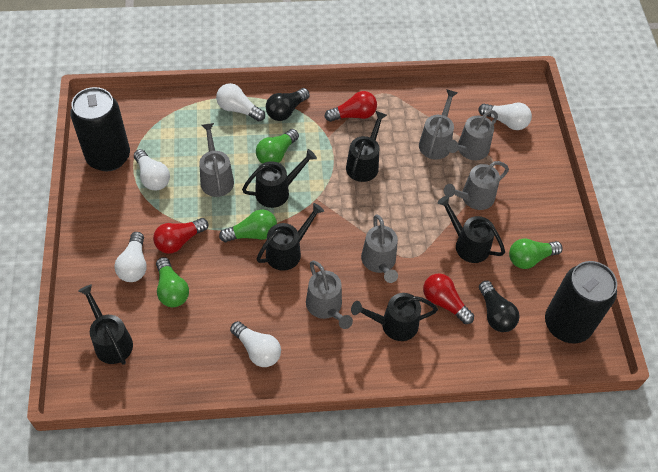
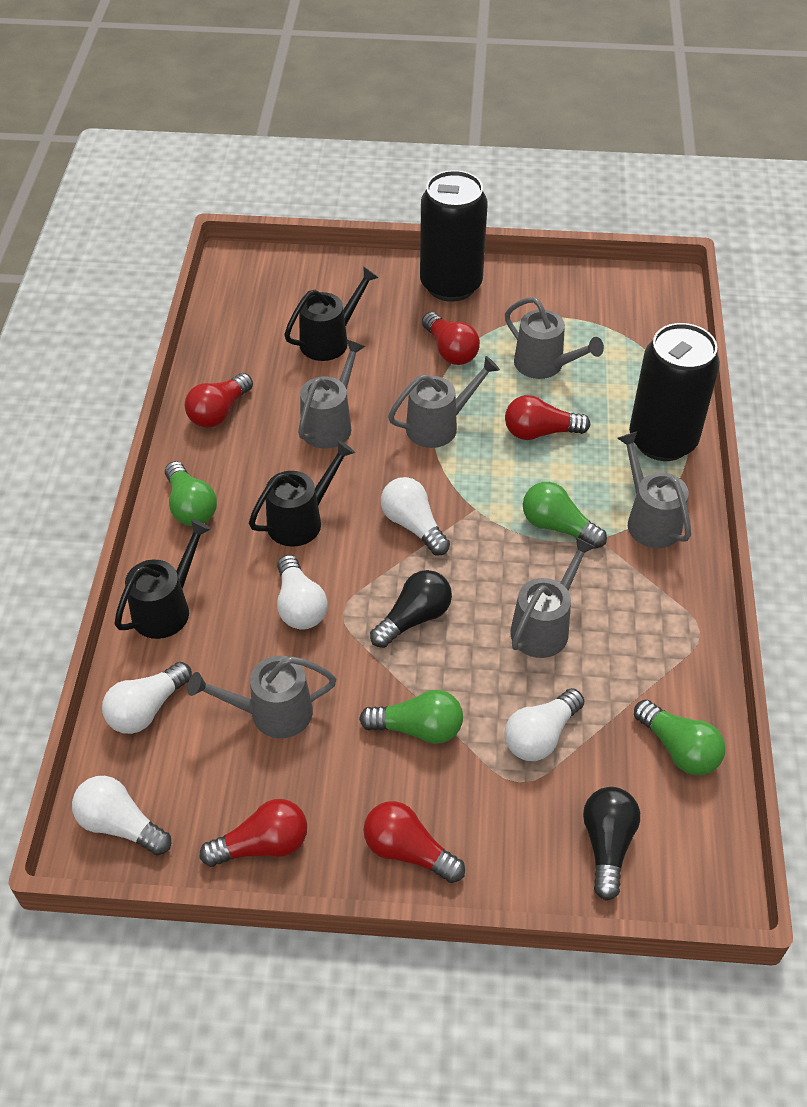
black watering can: 6 -> 3
red light bulb: 3 -> 5

